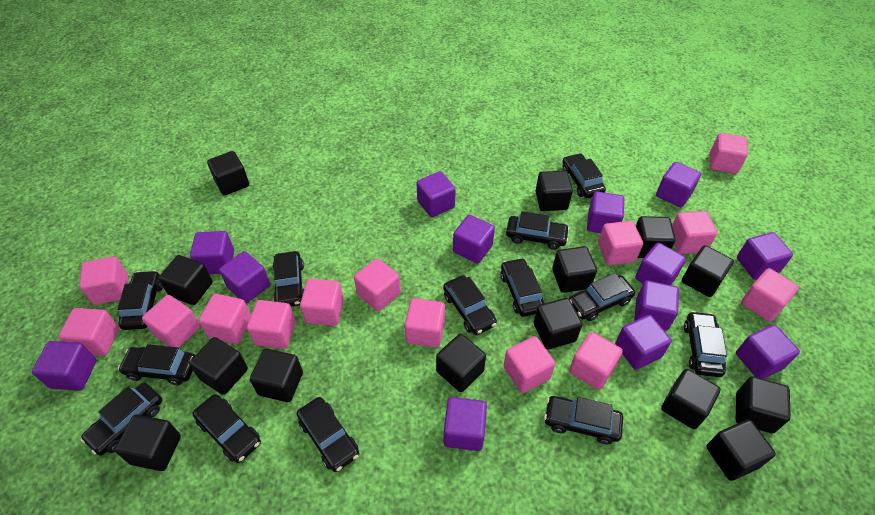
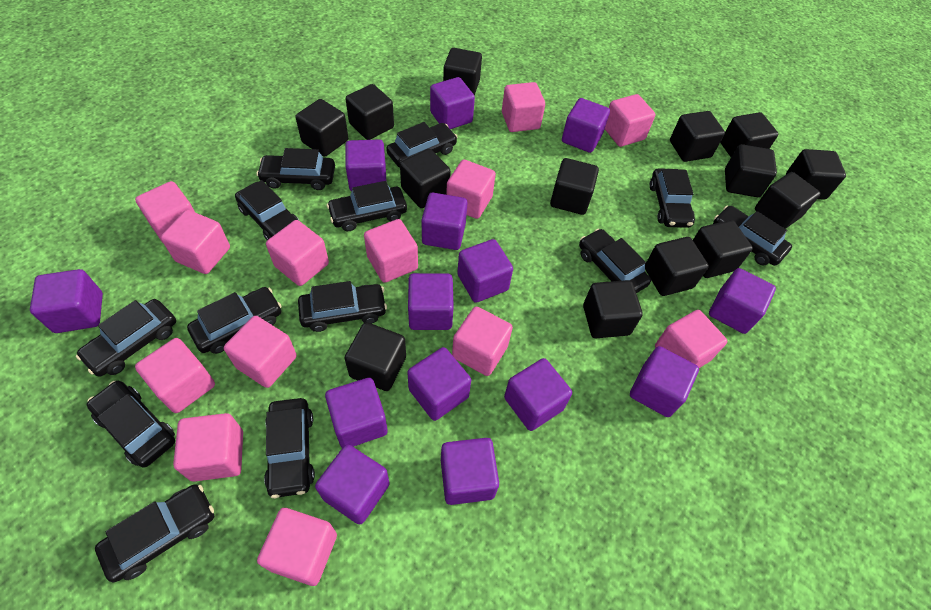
pink cube: 14 -> 13
purple cube: 13 -> 14

